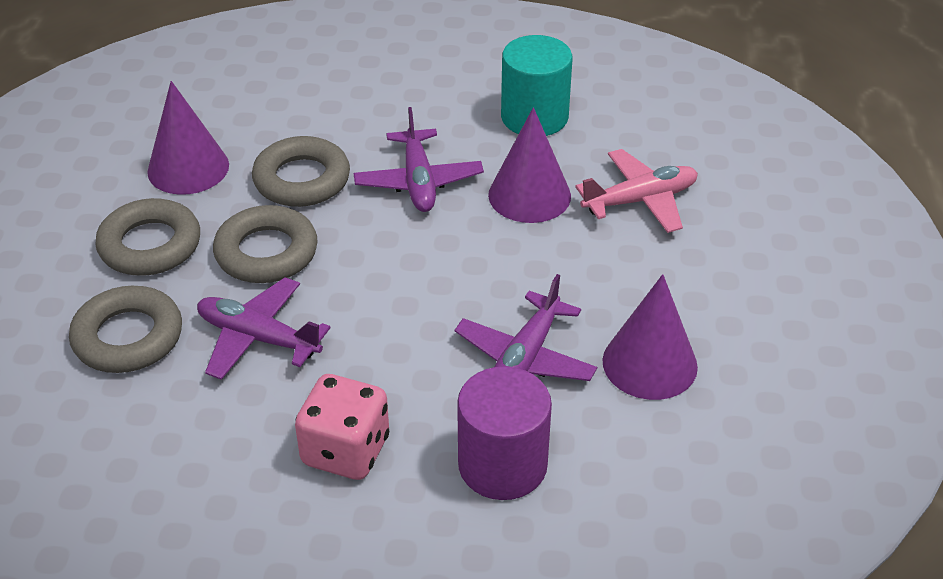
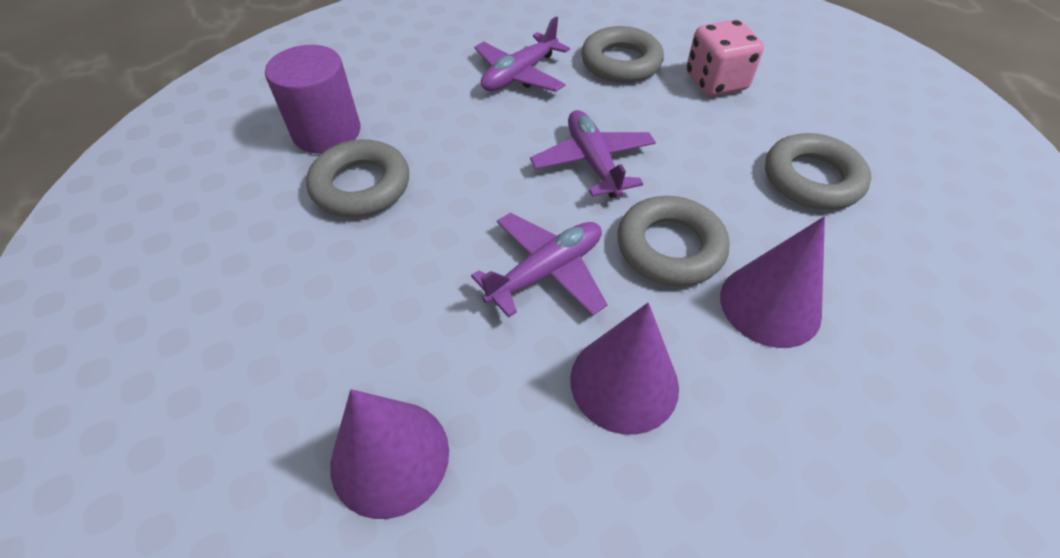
pink plane: 1 -> 0
turquoise cylinder: 1 -> 0

